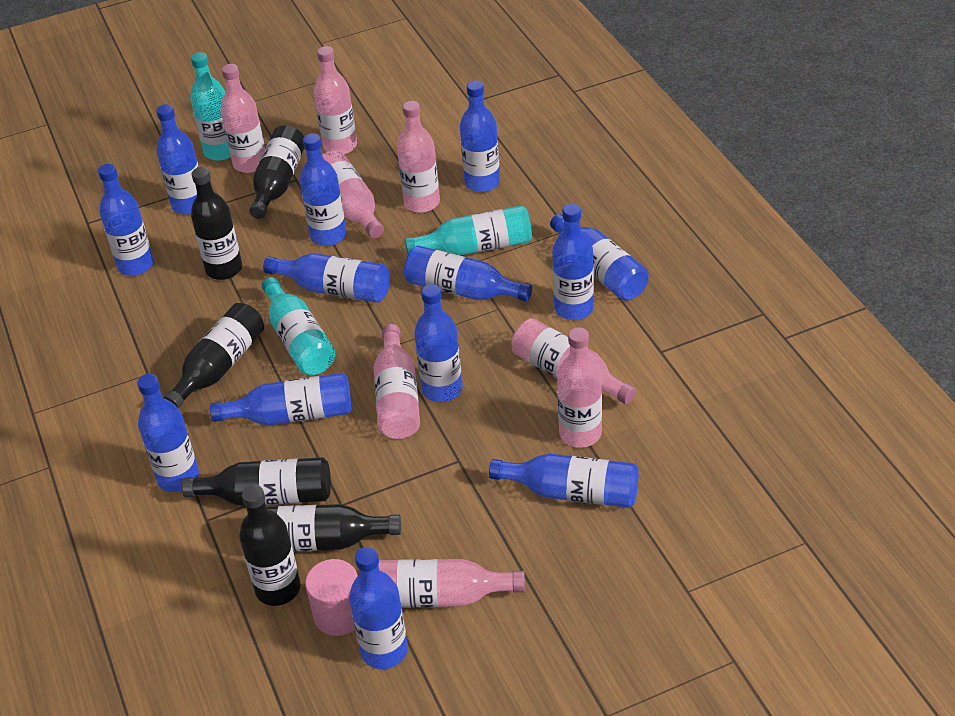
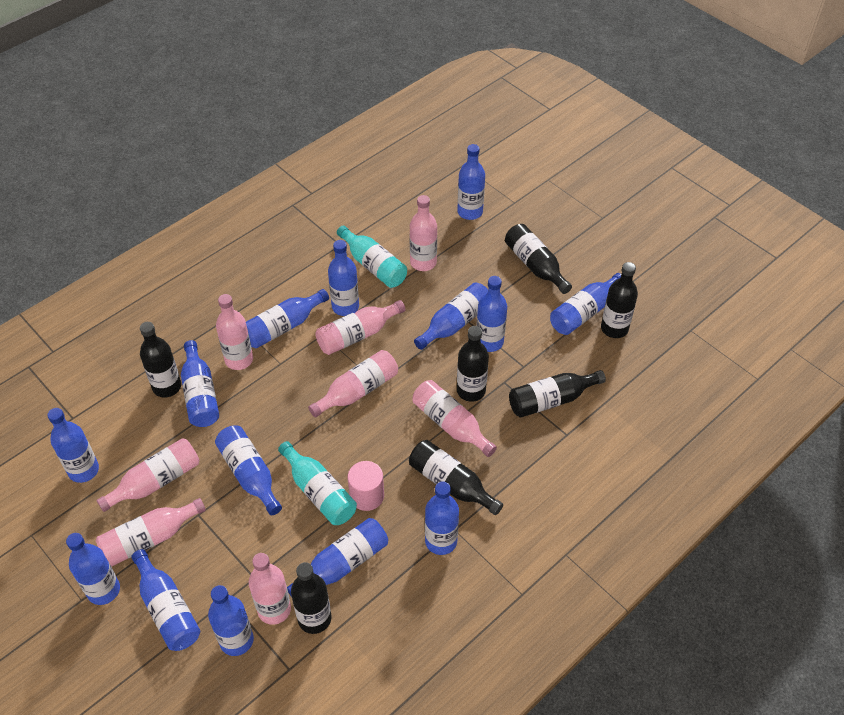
black bottle: 6 -> 7
blue bottle: 13 -> 14
turquoise bottle: 3 -> 2

